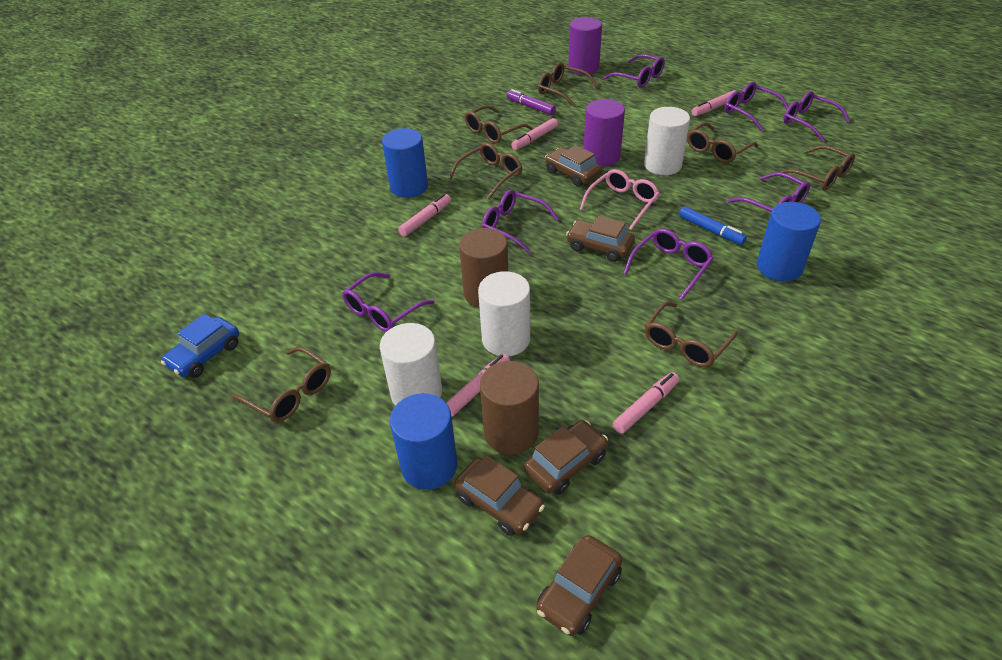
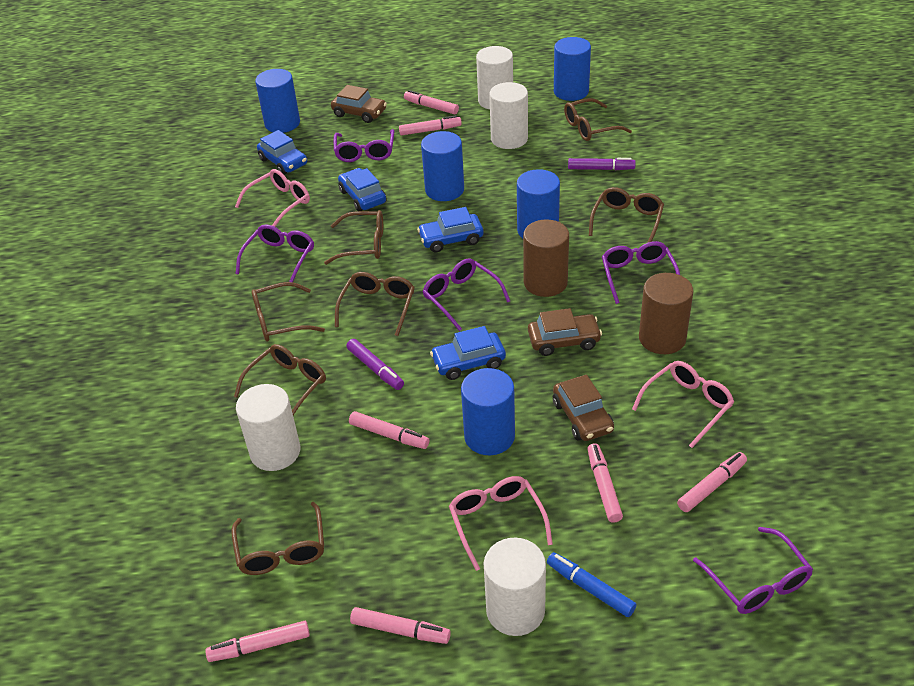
blue car: 1 -> 4
blue cylinder: 3 -> 5
brown car: 5 -> 3
pink glasses: 1 -> 3
pink marker: 5 -> 7
purple cylinder: 2 -> 0
purple glasses: 7 -> 5
purple marker: 1 -> 2
white cylinder: 3 -> 4

